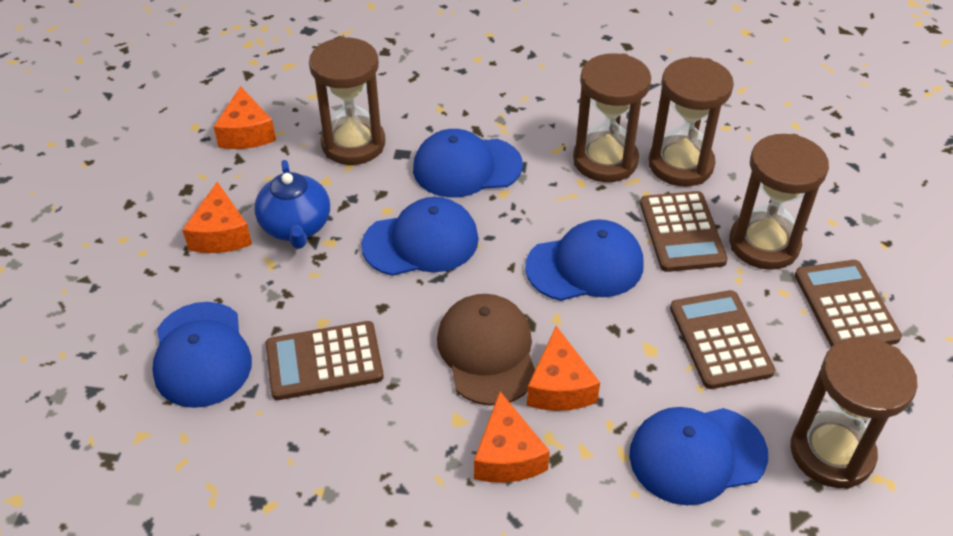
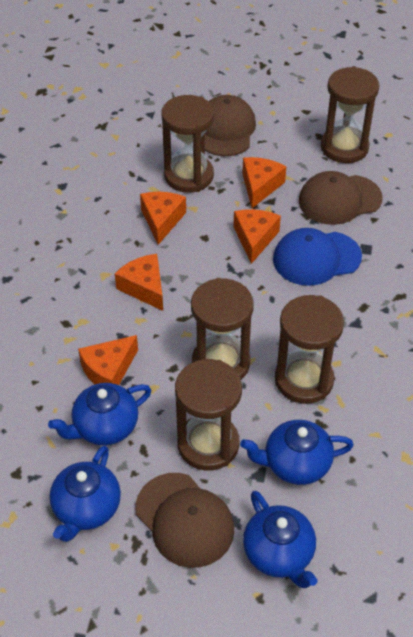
blue cap: 5 -> 1
blue teapot: 1 -> 4
brown calculator: 4 -> 0
brown cap: 1 -> 3
orange cheese: 4 -> 5

